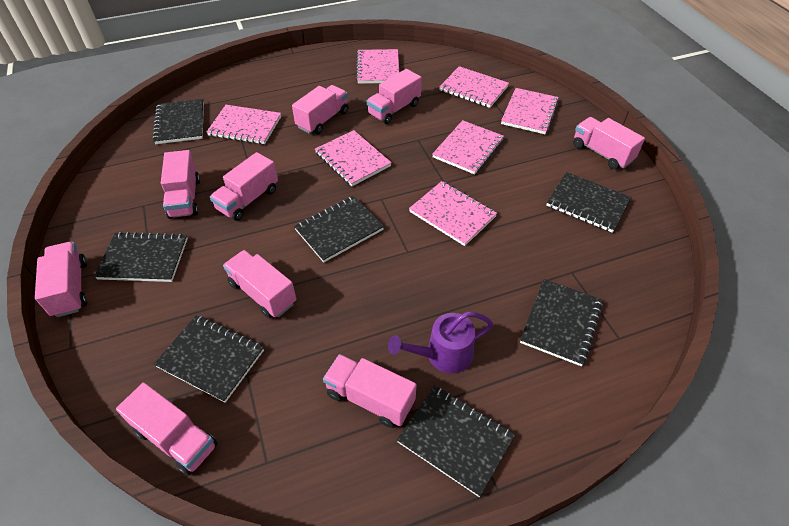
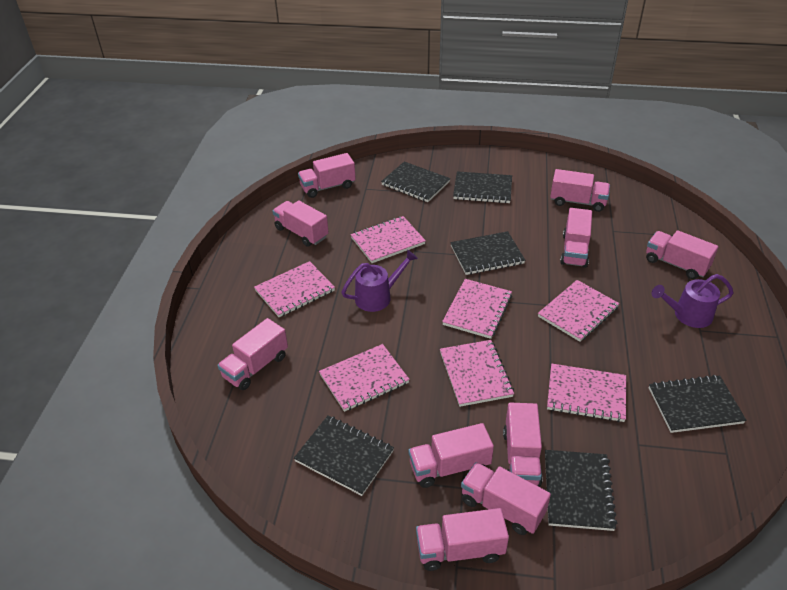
black notebook: 7 -> 6
pink truck: 9 -> 10
purple watering can: 1 -> 2

